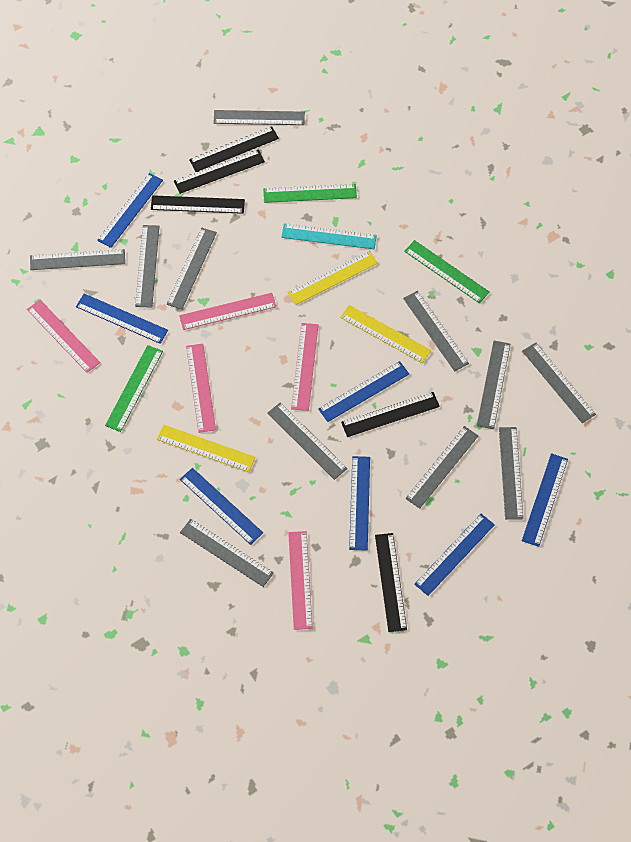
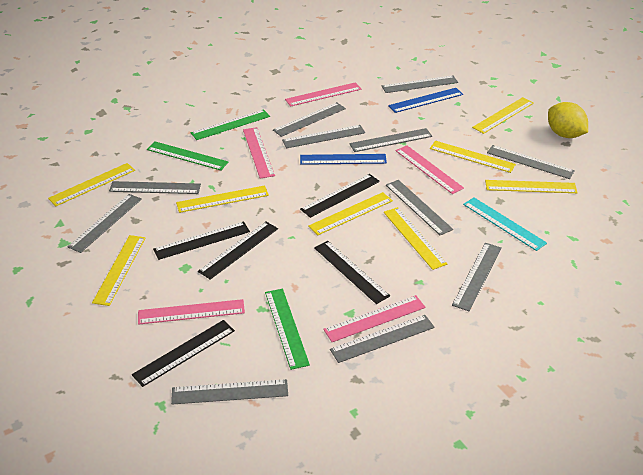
blue ruler: 7 -> 2
yellow lemon: 0 -> 1
yellow ruler: 3 -> 8

